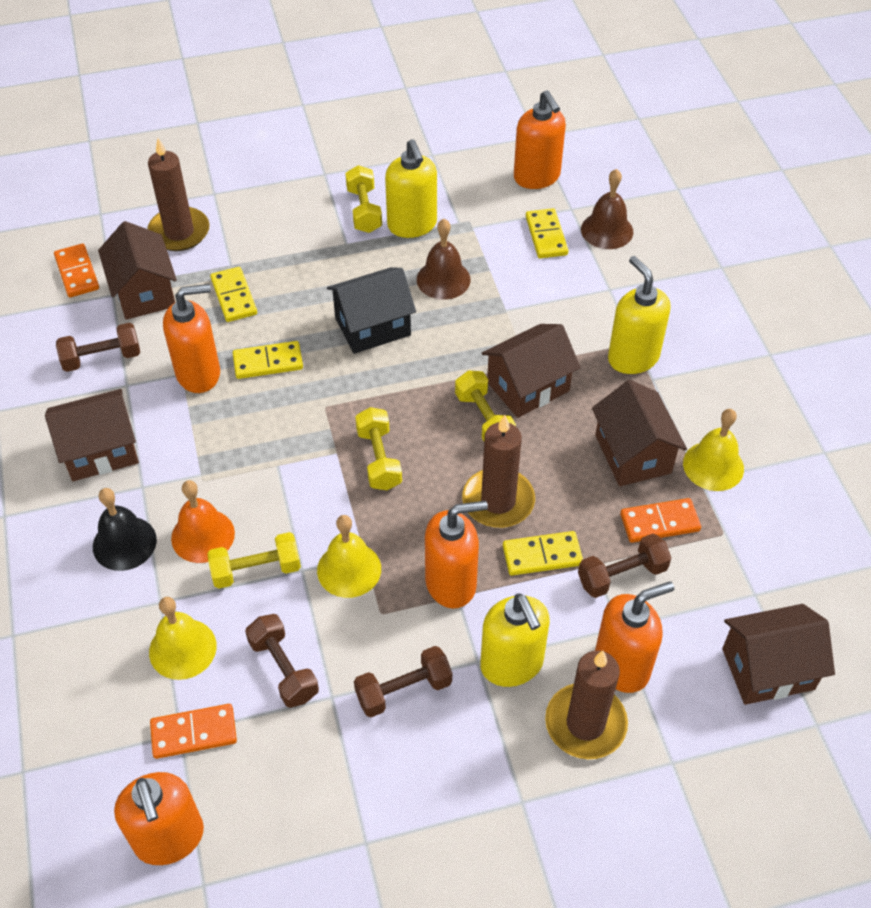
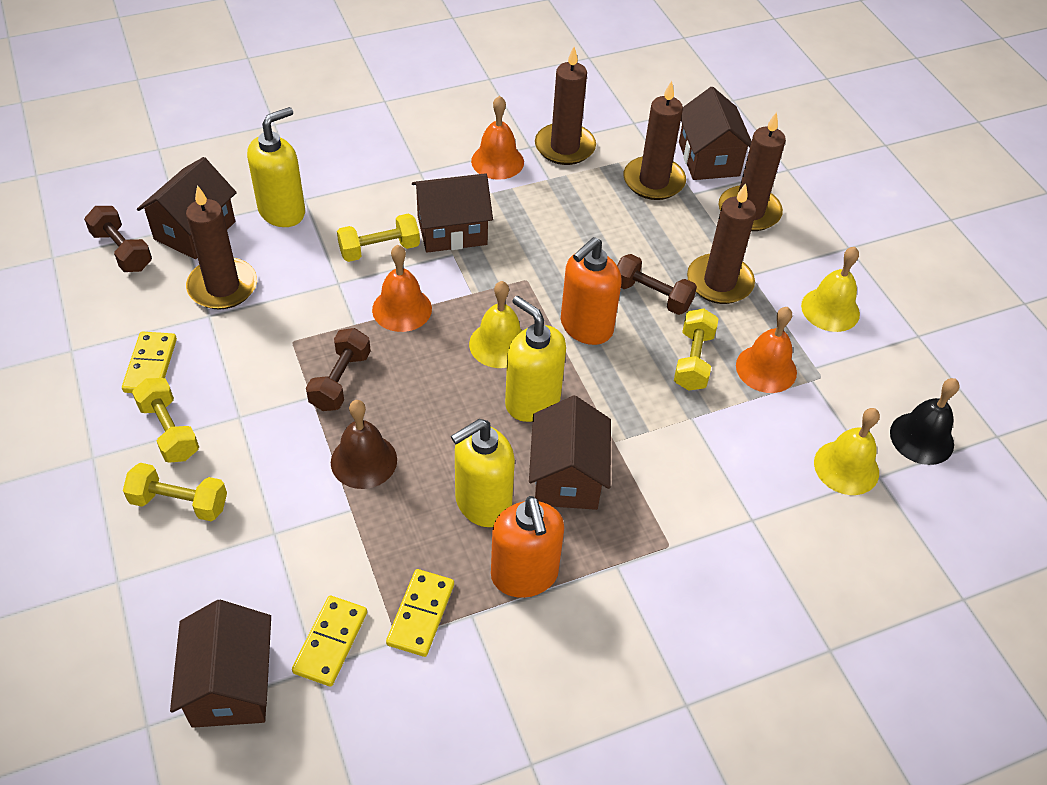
black house: 1 -> 0
brown bell: 2 -> 1
brown candle: 3 -> 5
brown dumbbell: 4 -> 3
orange bell: 1 -> 3
orange domino: 3 -> 0
orange soap dispenser: 5 -> 2
yellow domino: 4 -> 3

